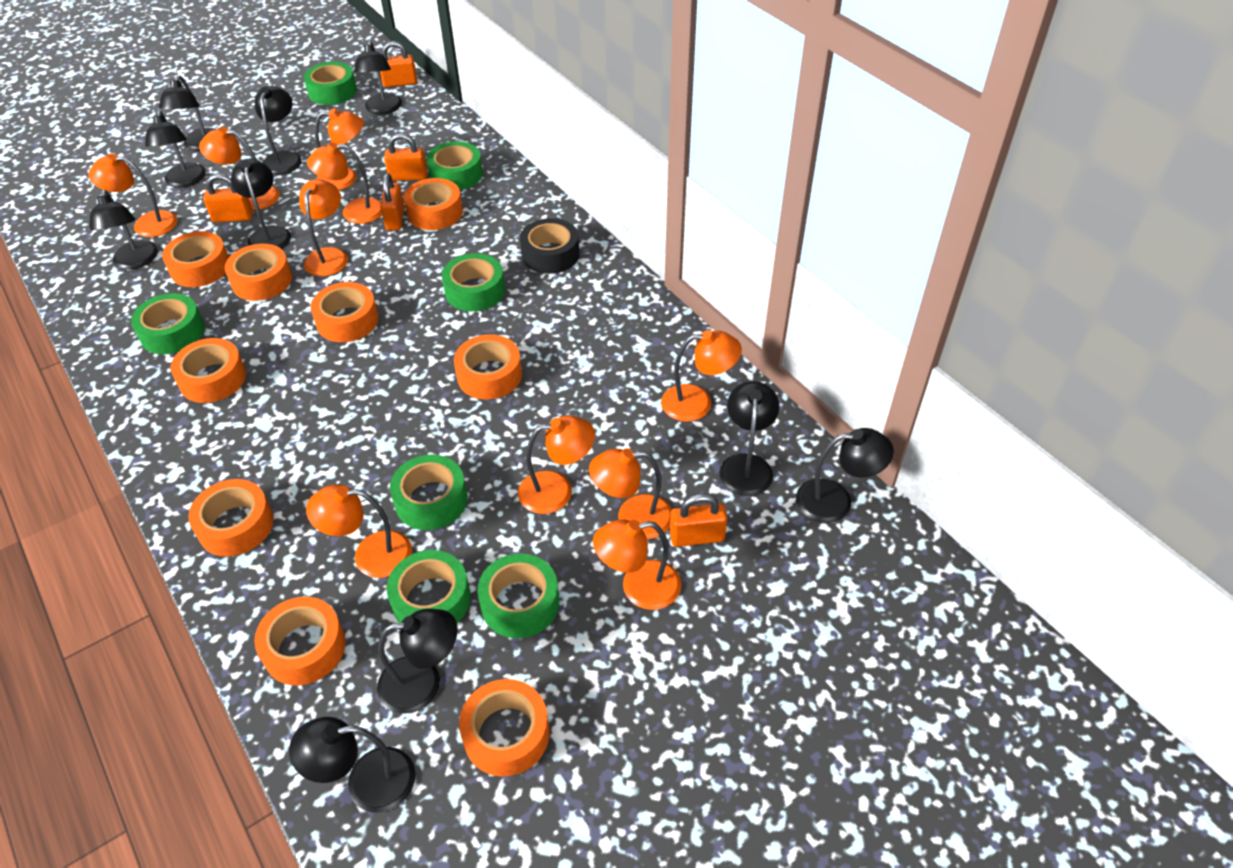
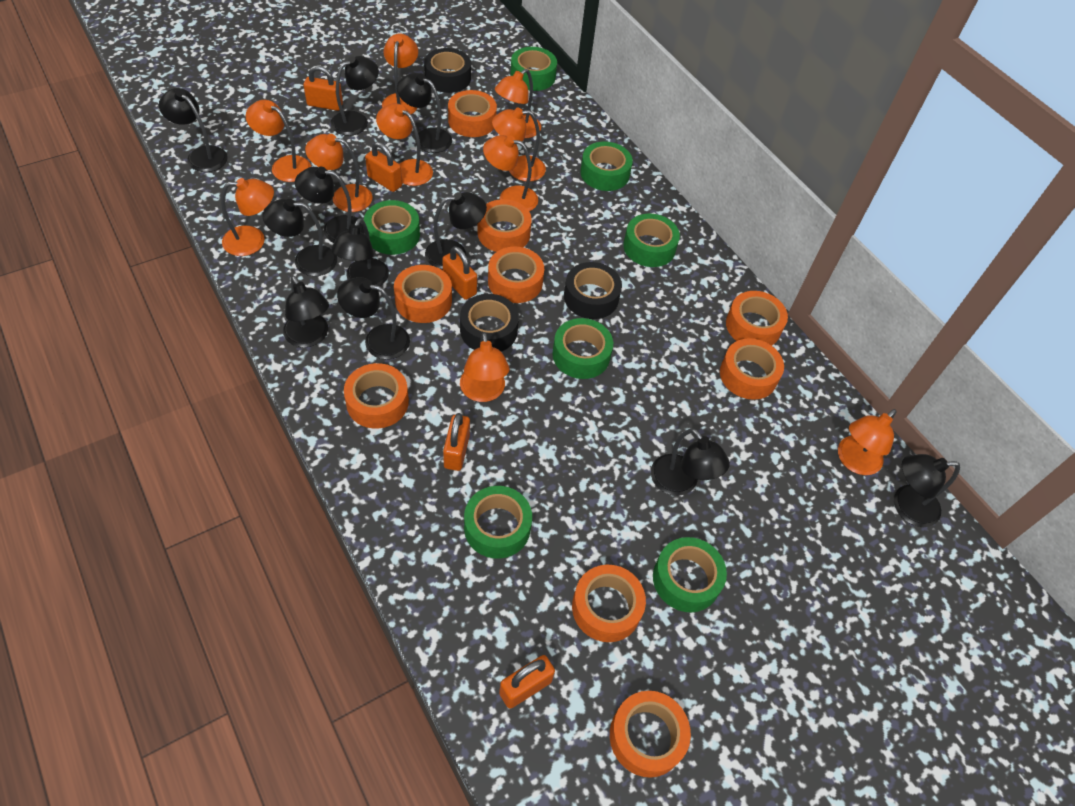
black lamp: 10 -> 11
black tape: 1 -> 3

